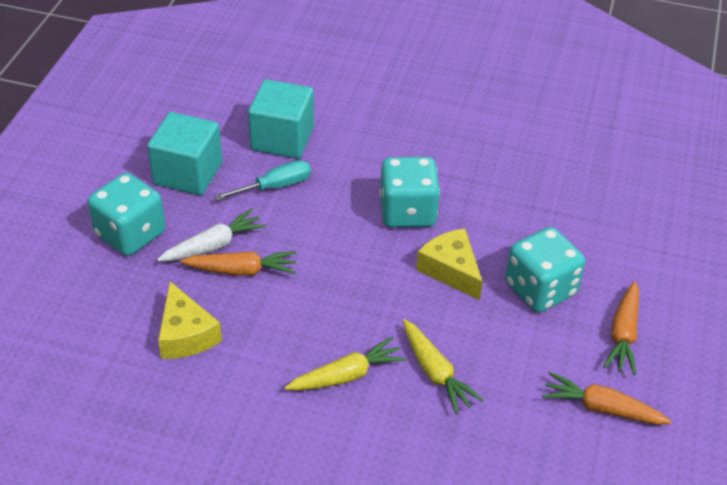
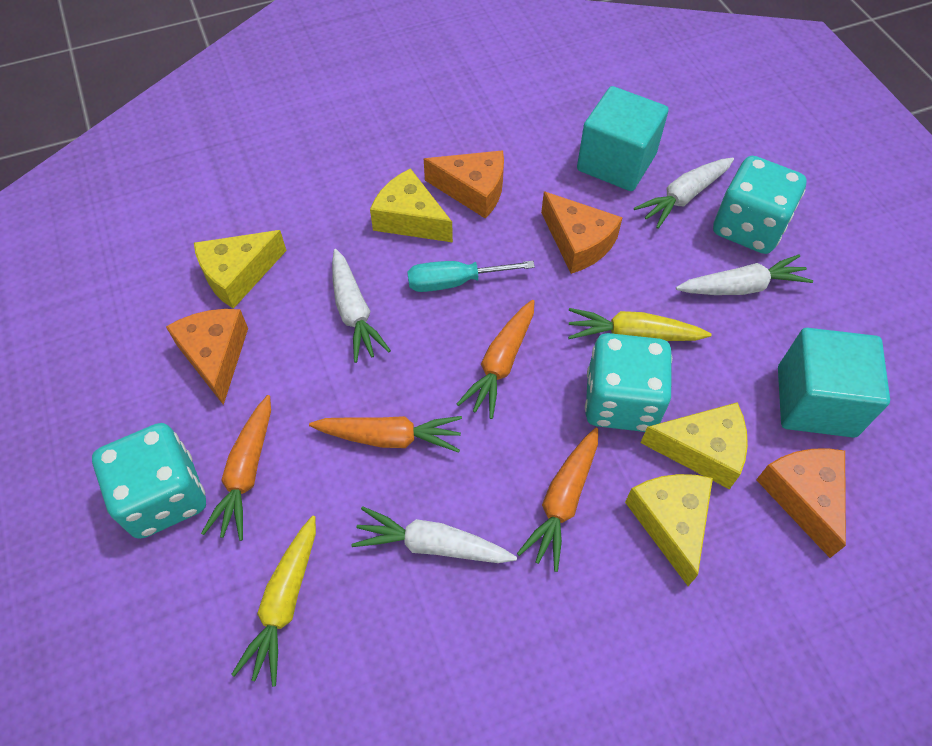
orange carrot: 3 -> 4
orange cheese: 0 -> 4
white carrot: 1 -> 4
yellow cheese: 2 -> 4

